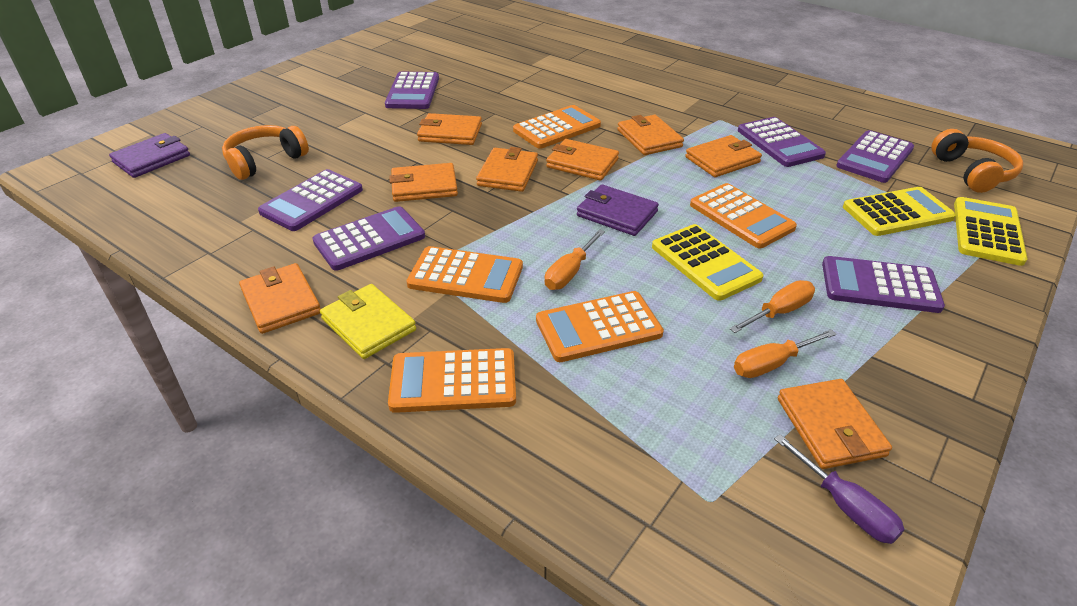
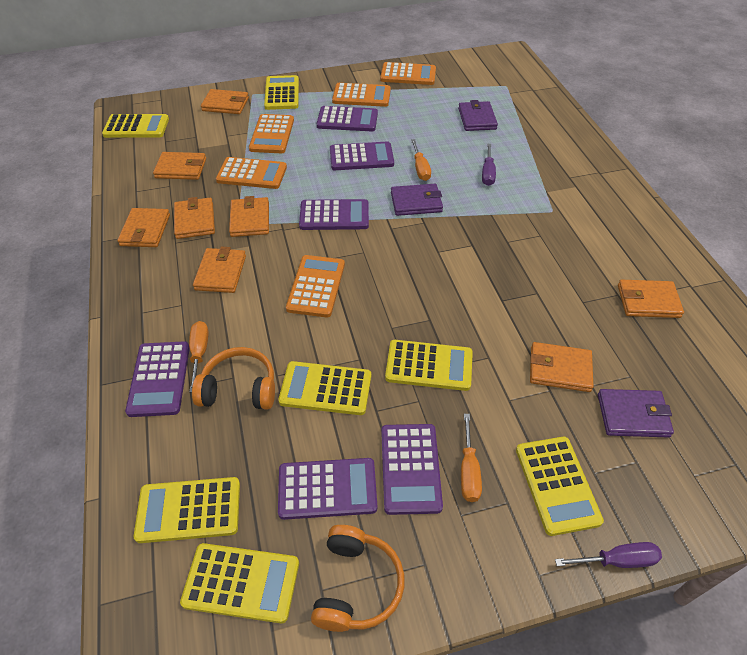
purple screwdriver: 1 -> 2
purple wallet: 2 -> 3
yellow calculator: 3 -> 7
yellow wallet: 1 -> 0

